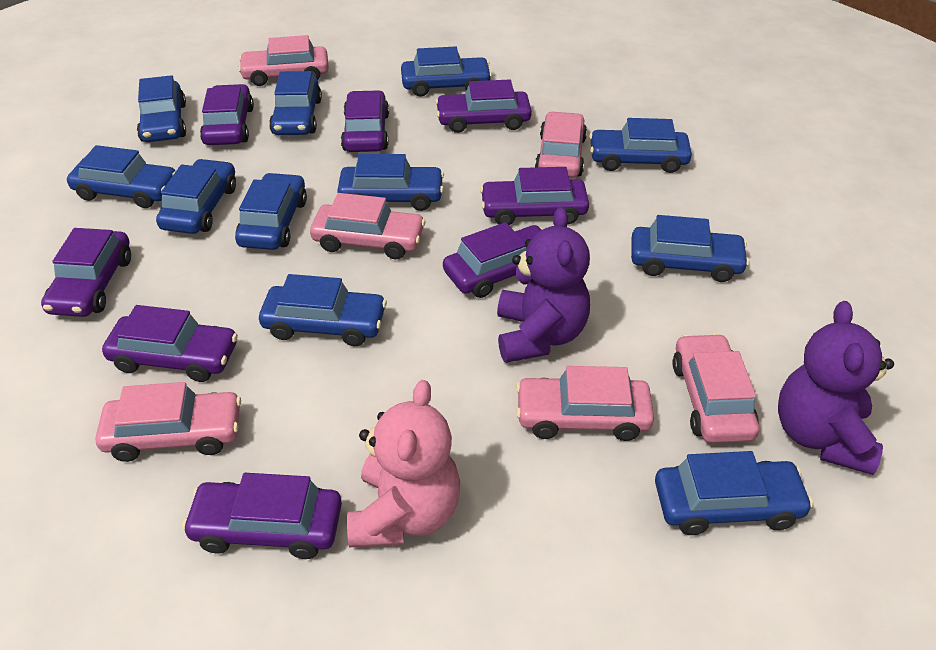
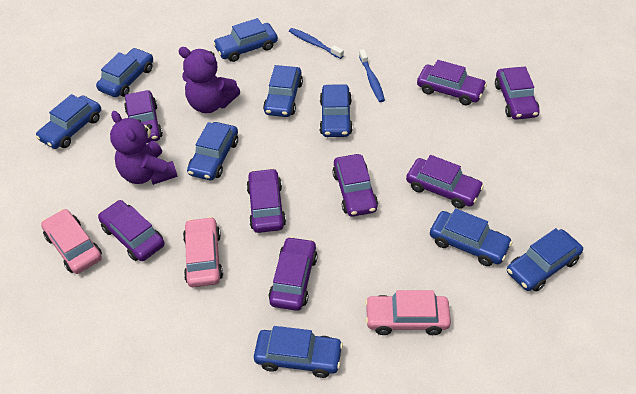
blue car: 11 -> 9
blue toothbrush: 0 -> 2
pink car: 6 -> 3
pink teddy bear: 1 -> 0

